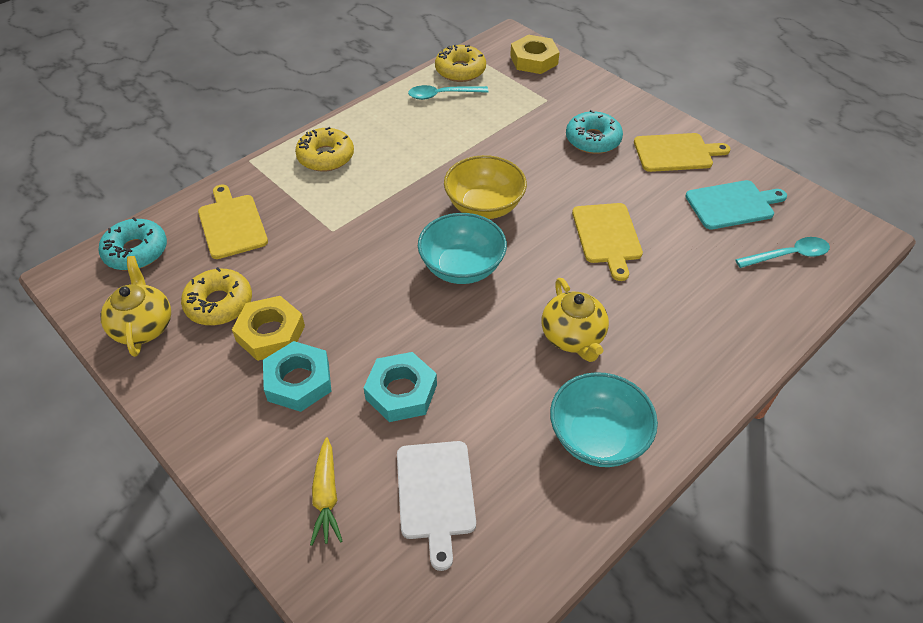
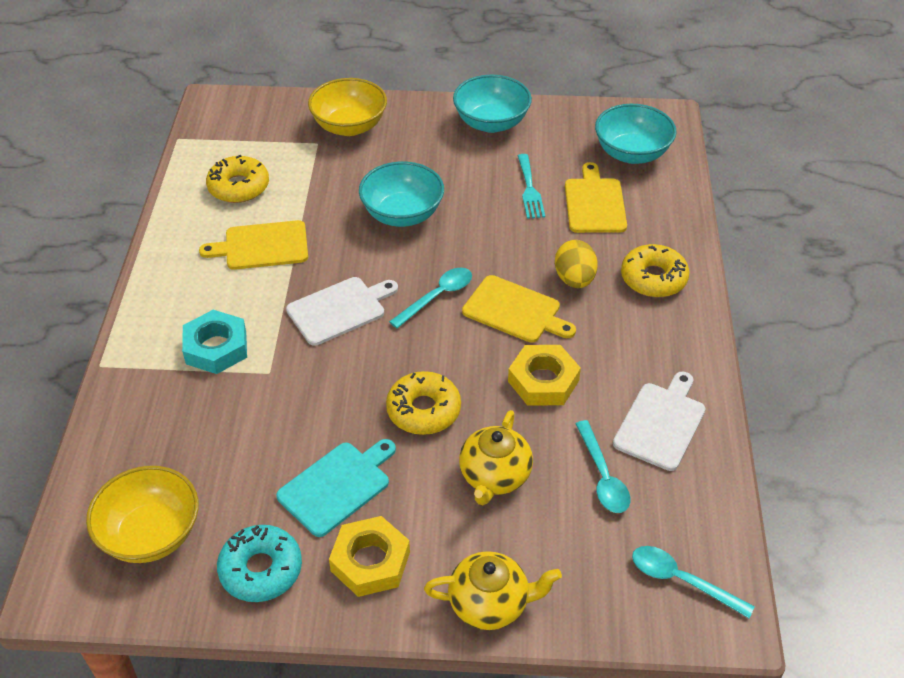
turquoise bowl: 2 -> 3
turquoise donut: 2 -> 1
turquoise fork: 0 -> 1
turquoise nut: 2 -> 1
turquoise spoon: 2 -> 3
white cutting board: 1 -> 2
yellow bowl: 1 -> 2
yellow carrot: 1 -> 0
yellow egg: 0 -> 1

